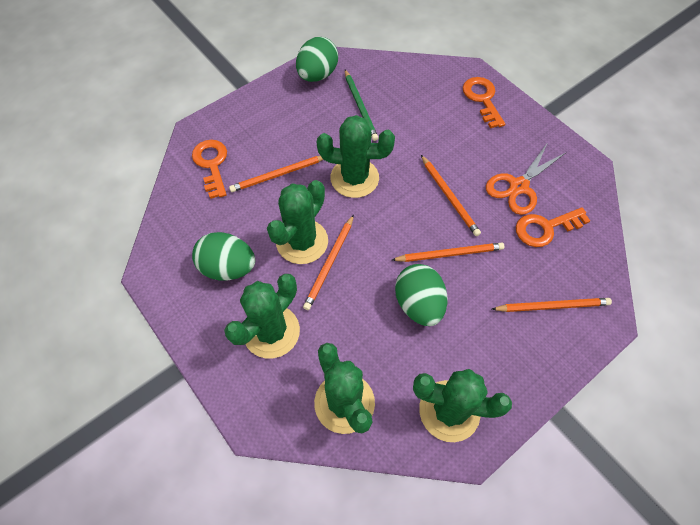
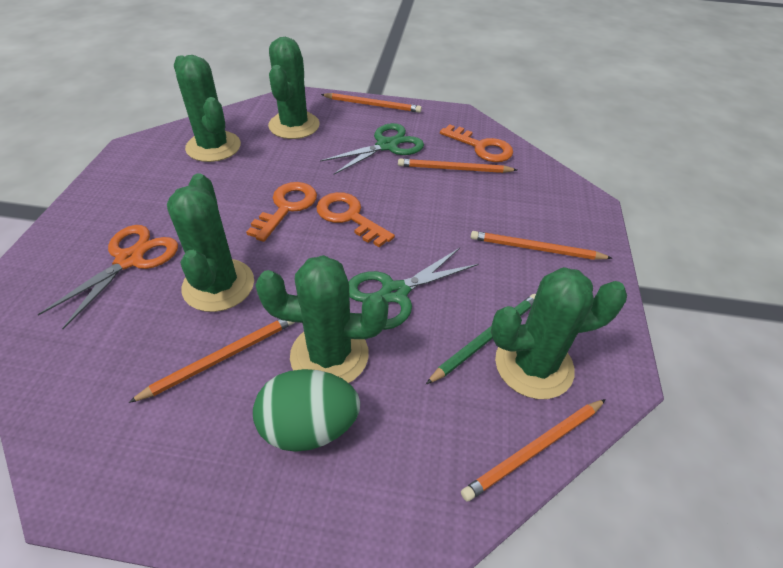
green egg: 3 -> 1
green scissors: 0 -> 2

